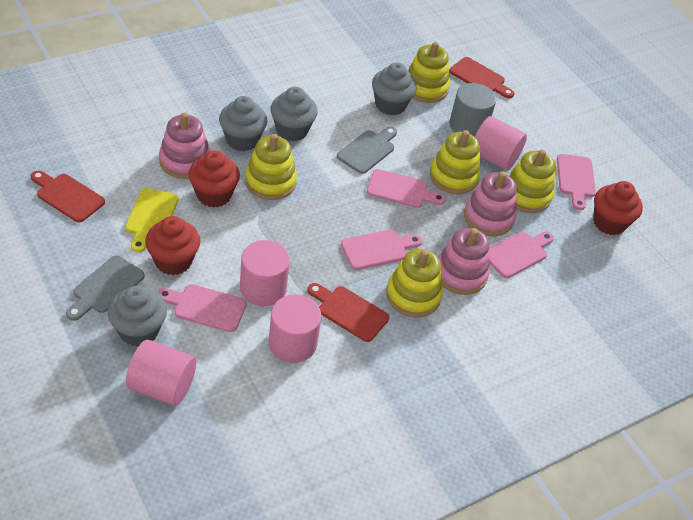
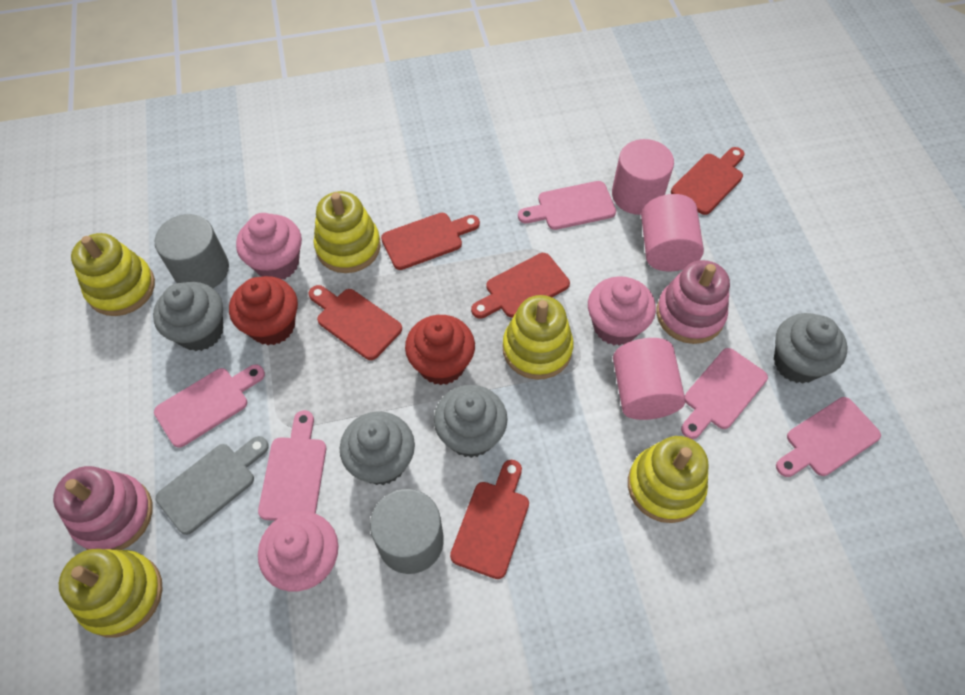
grey cutting board: 2 -> 1
grey cylinder: 1 -> 2
pink cupcake: 0 -> 3
pink cylinder: 4 -> 3
pink stacking toy: 3 -> 2
red cupcake: 3 -> 2
red cutting board: 3 -> 5
yellow cutting board: 1 -> 0

